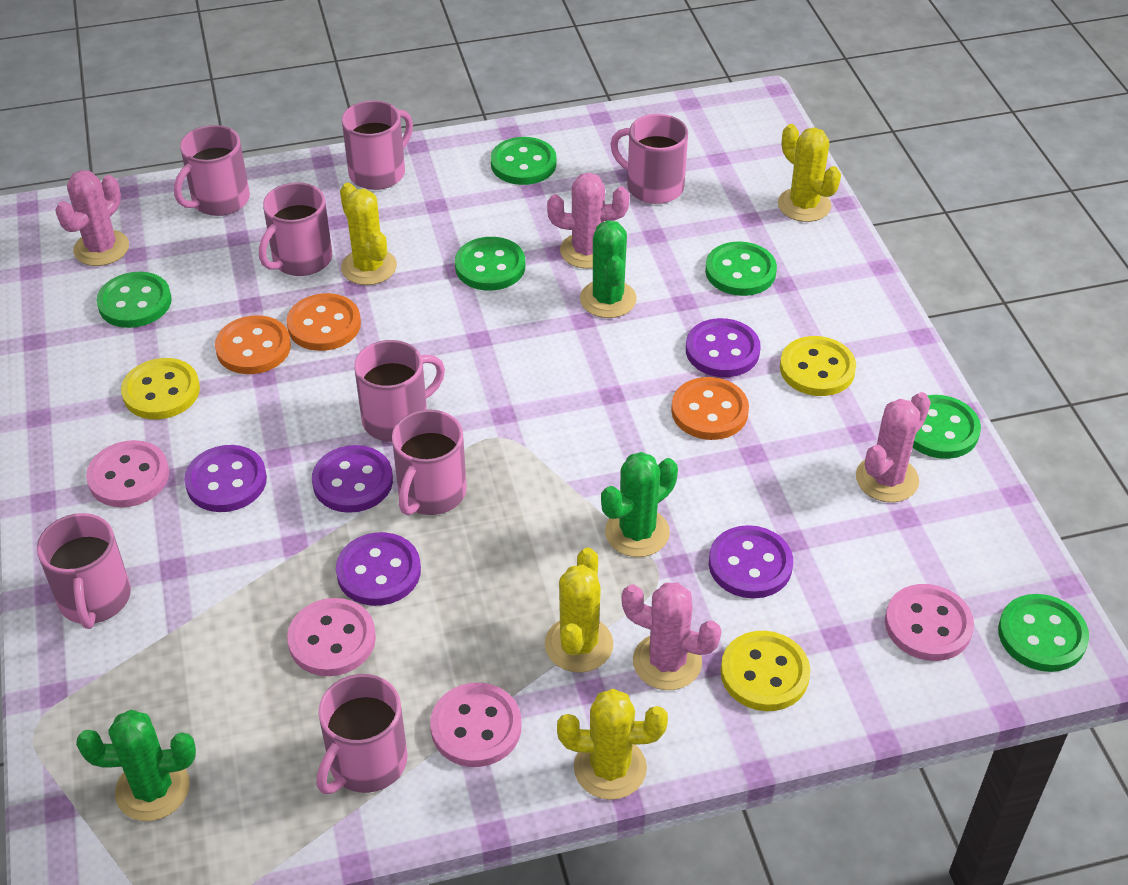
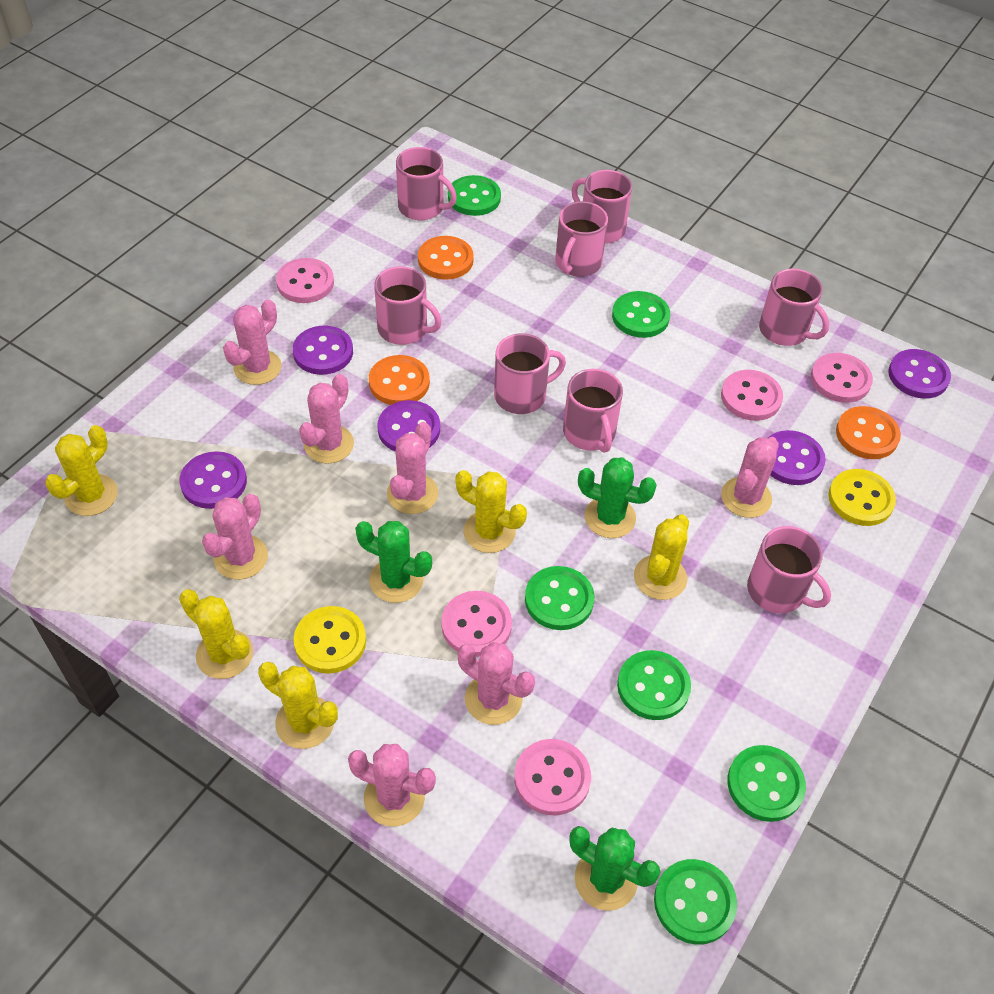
pink button: 4 -> 5
pink cactus: 4 -> 7
yellow button: 3 -> 2
yellow cactus: 4 -> 5

